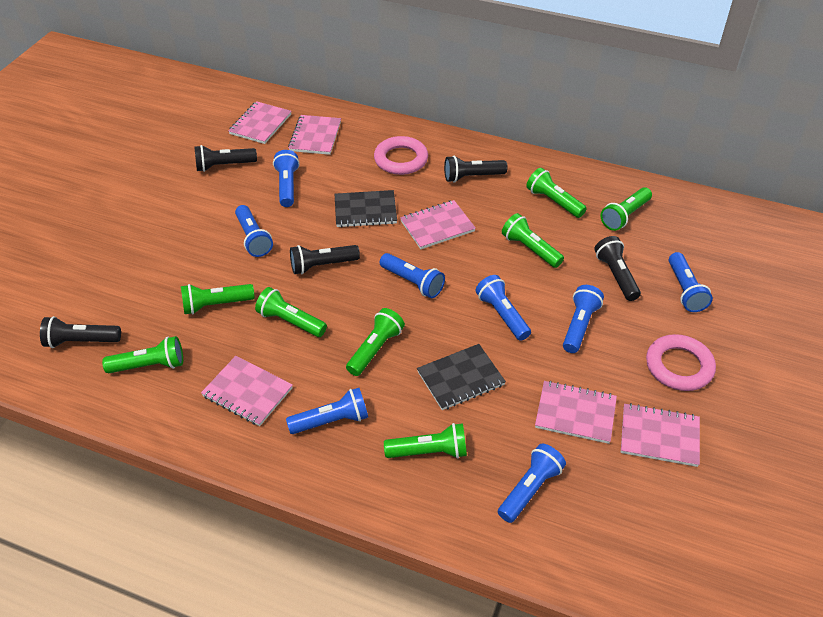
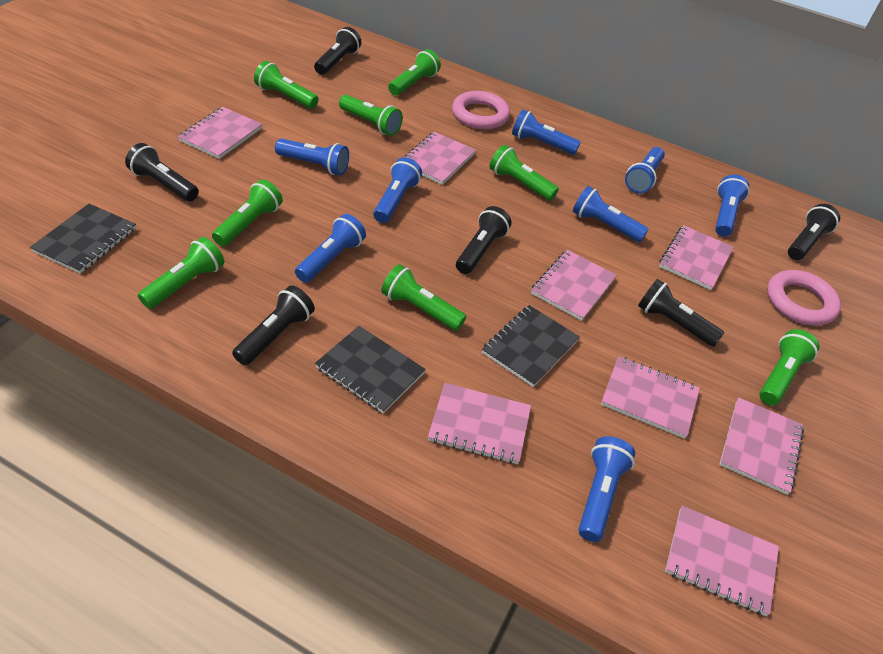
black flashlight: 5 -> 6
black notebook: 2 -> 3
pink notebook: 6 -> 8

